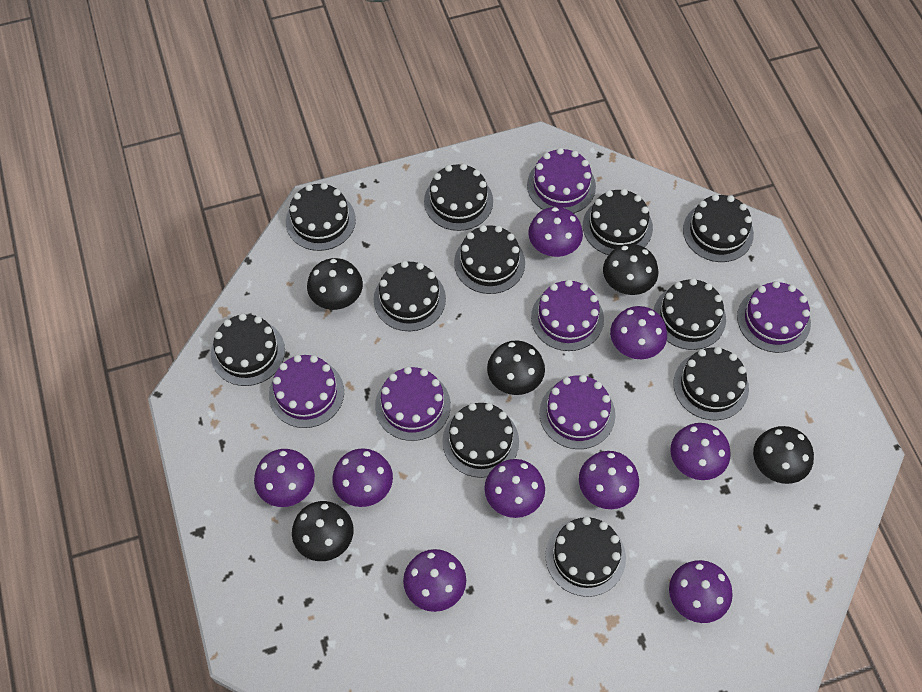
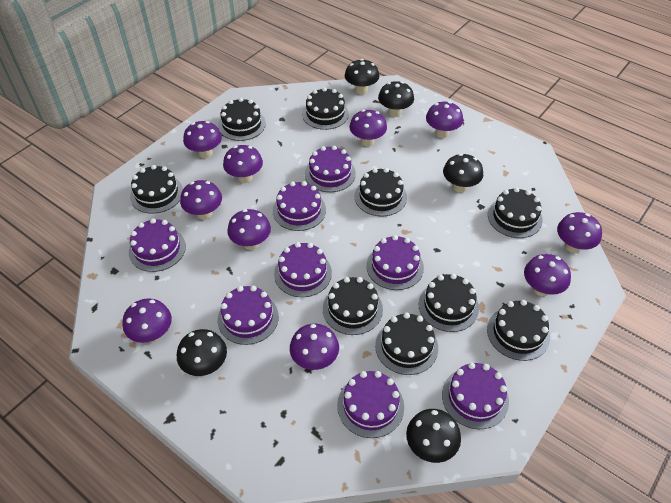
black cake: 11 -> 9
purple cake: 6 -> 8
purple mushroom: 9 -> 10

